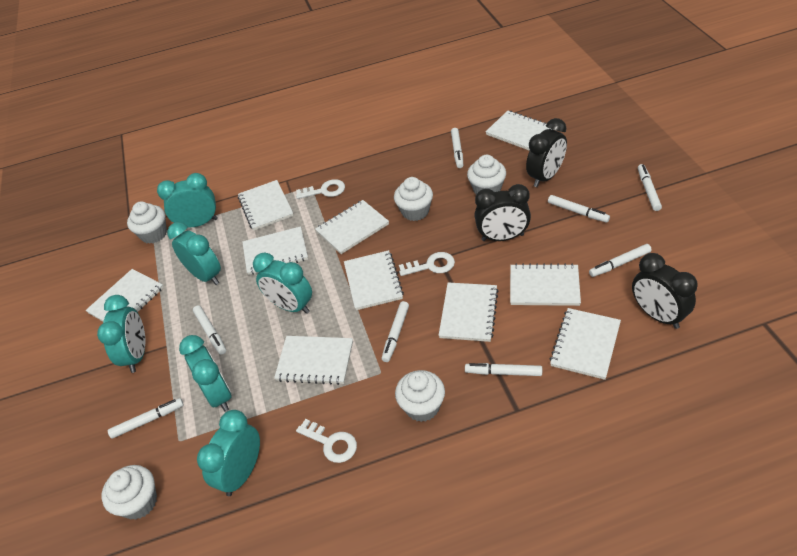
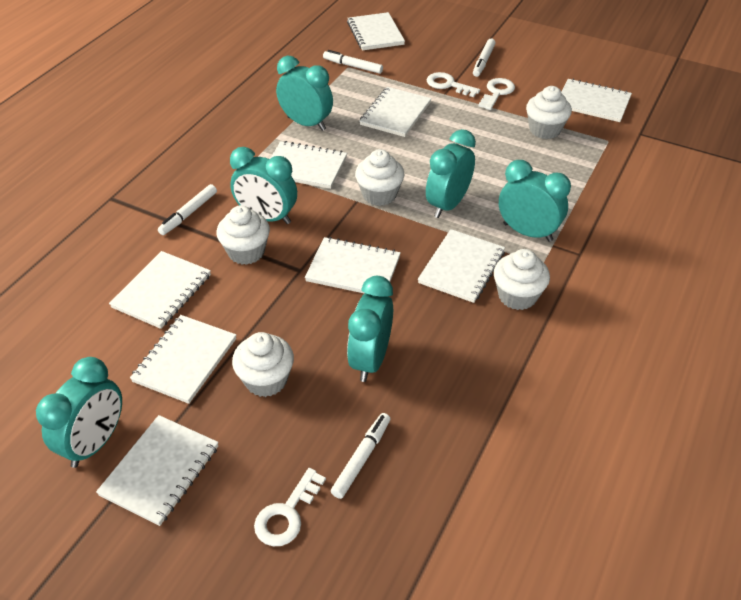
black clock: 3 -> 0
white marker: 8 -> 4
white notebook: 10 -> 9

